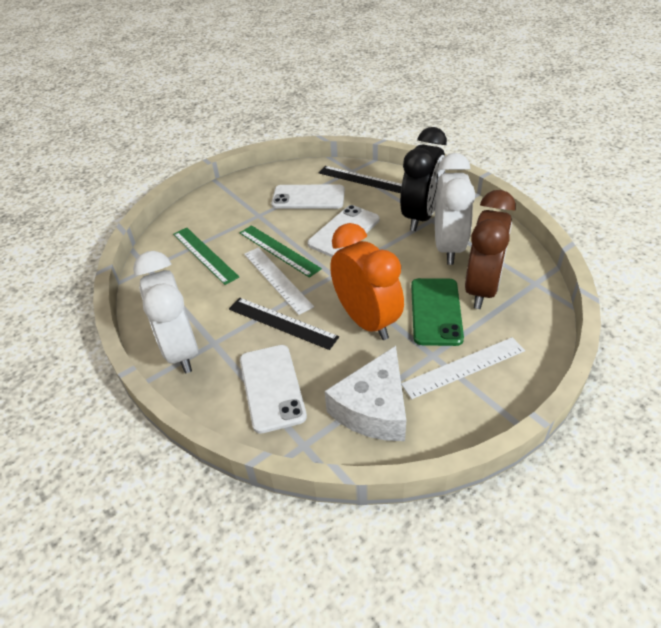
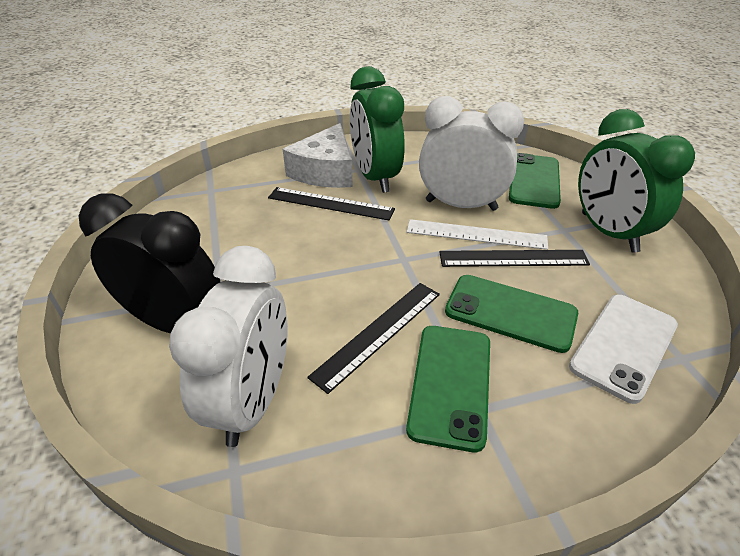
black ruler: 2 -> 3
brown clock: 1 -> 0
green clock: 0 -> 2
green phone: 1 -> 3
green ruler: 2 -> 0
orange clock: 1 -> 0
white phone: 3 -> 1
white ruler: 2 -> 1

